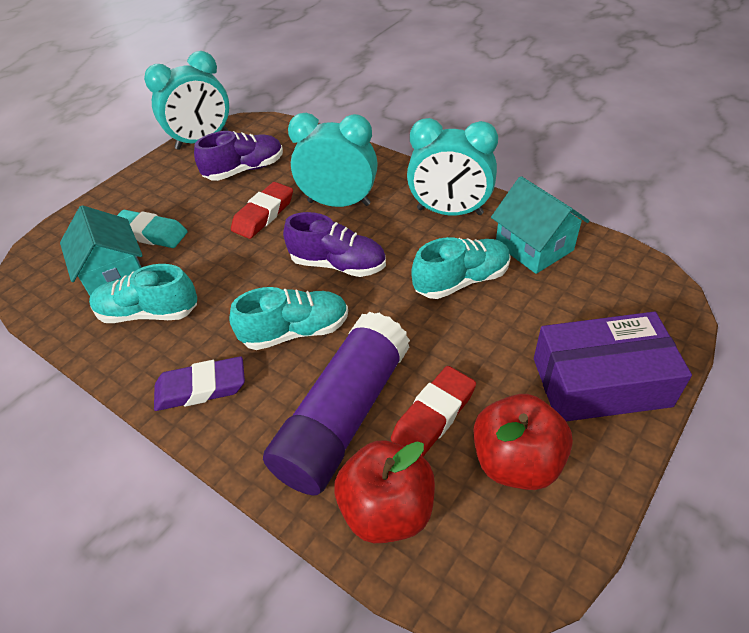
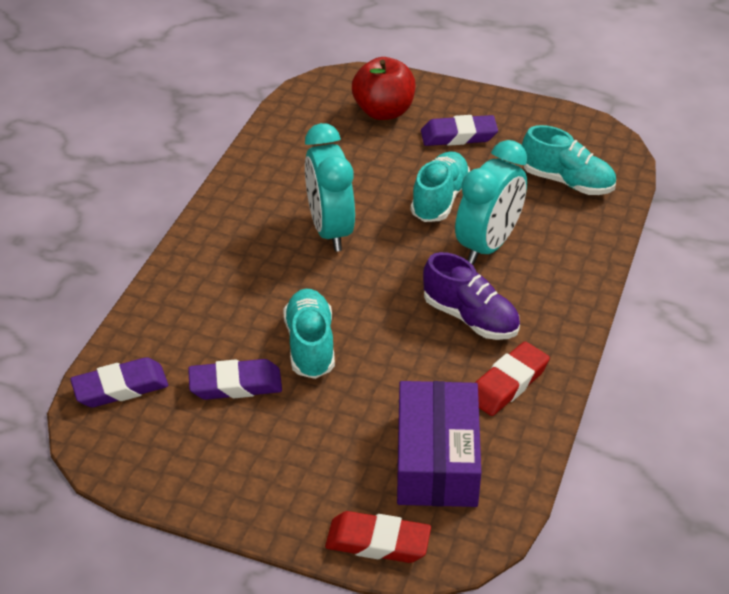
purple eraser: 1 -> 3
purple glue stick: 1 -> 0
purple shoe: 2 -> 1
red apple: 2 -> 1
turquoise clock: 3 -> 2
turquoise eraser: 1 -> 0
turquoise house: 2 -> 0

